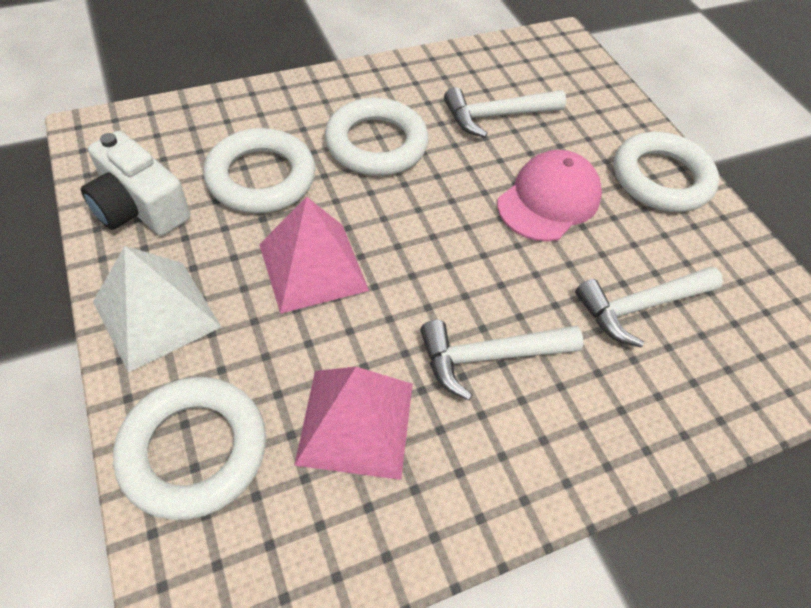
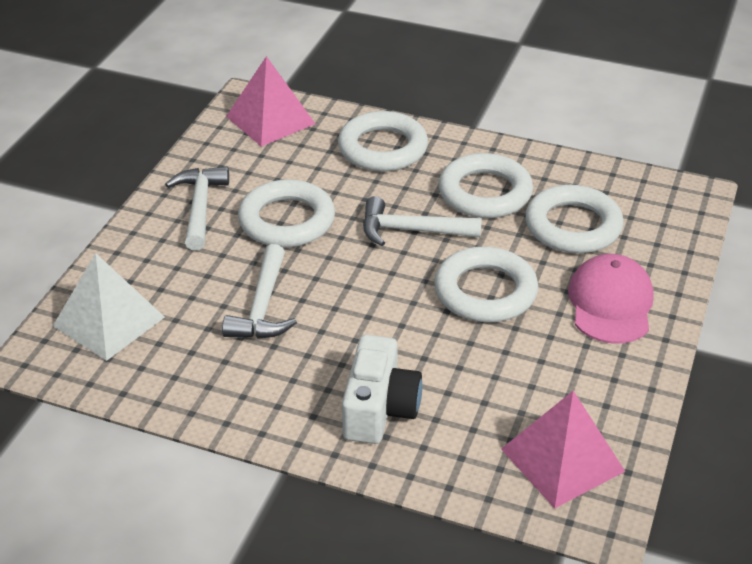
white ring: 4 -> 5

